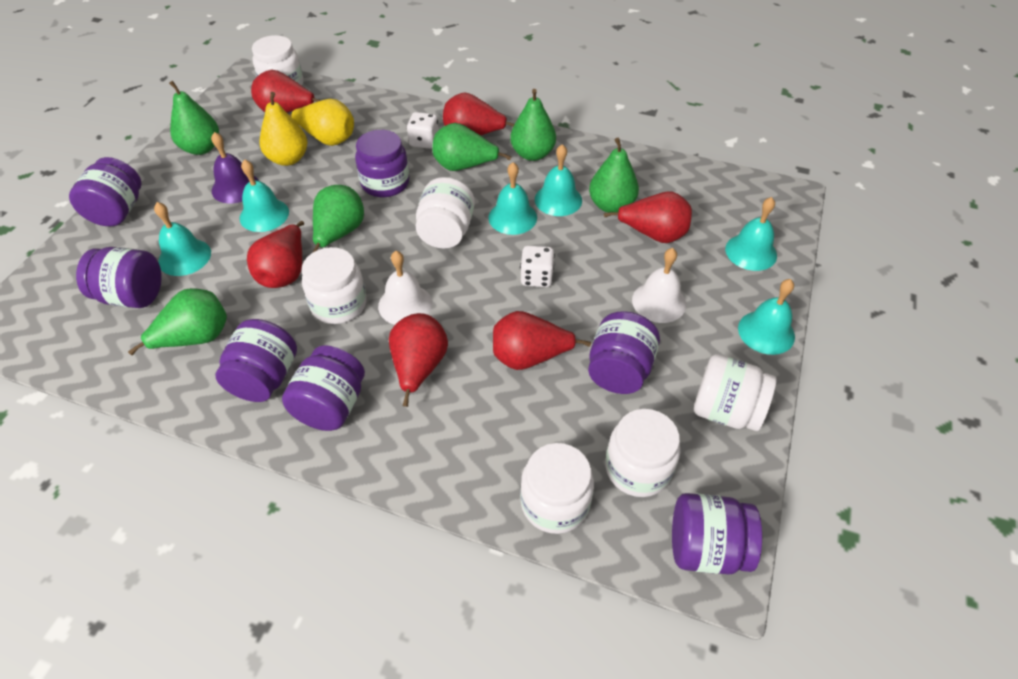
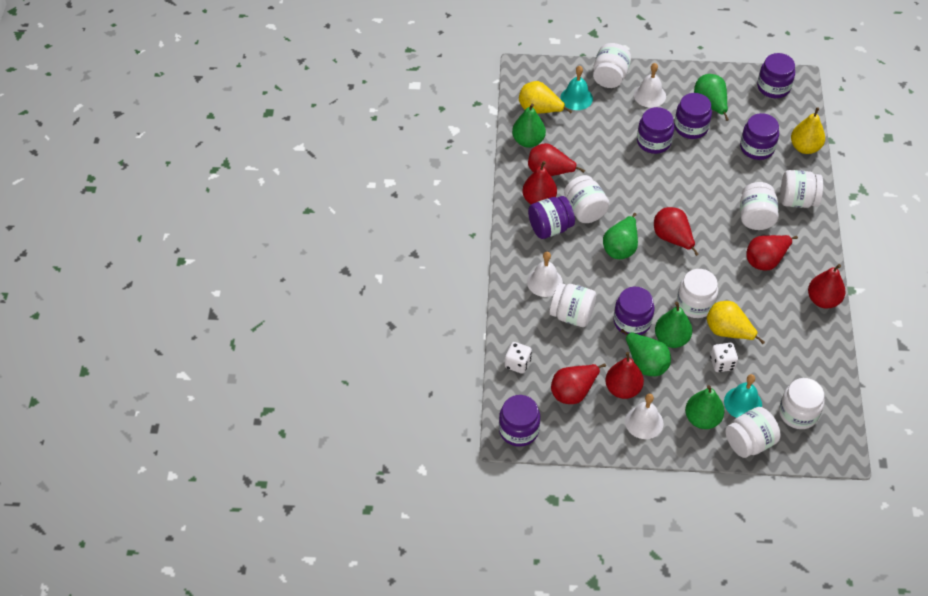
purple bell: 1 -> 0
red pear: 6 -> 7
turquoise bell: 6 -> 2
white bell: 2 -> 3
white jar: 6 -> 8
yellow pear: 2 -> 3

